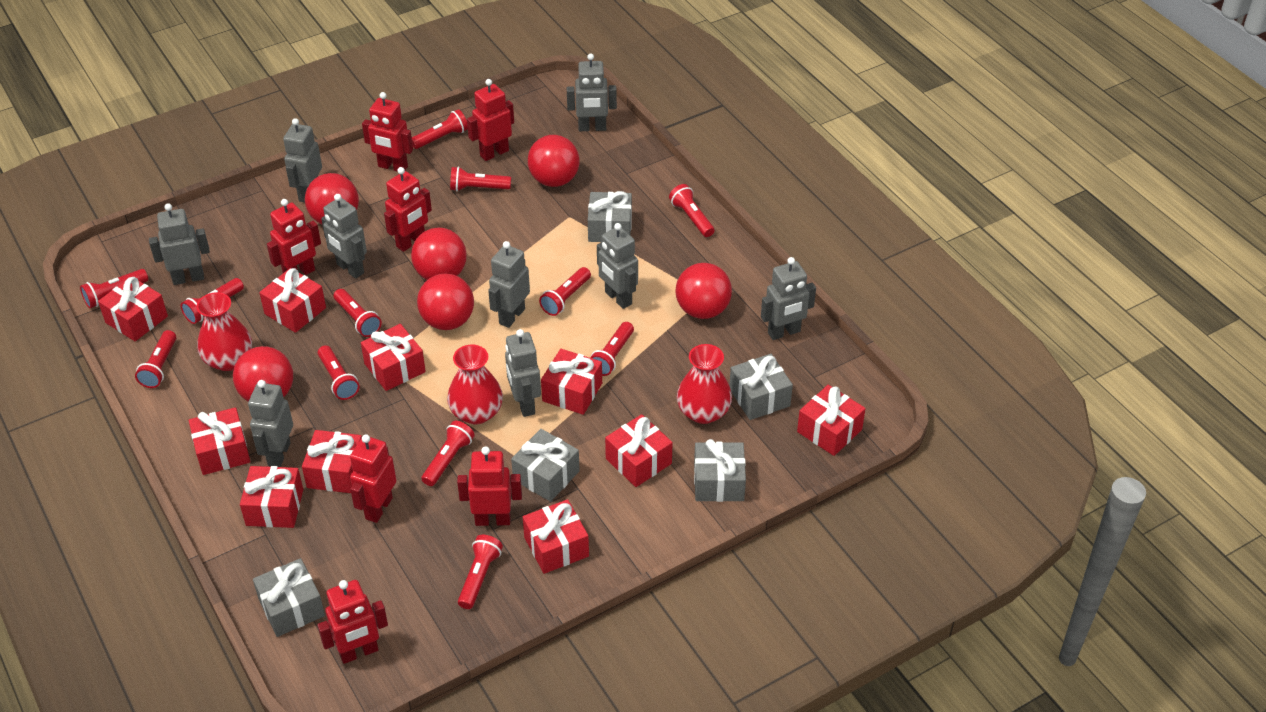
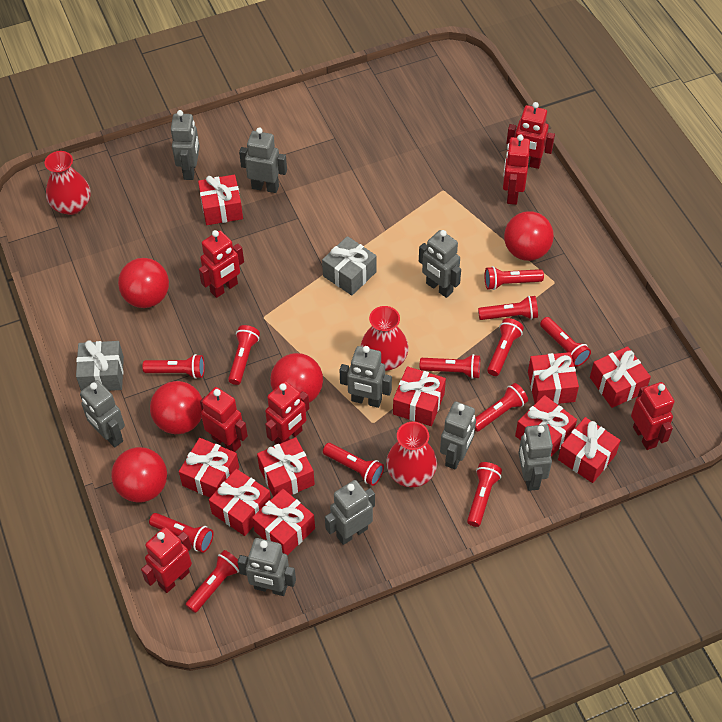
grey gift: 5 -> 2
red ball: 6 -> 5

